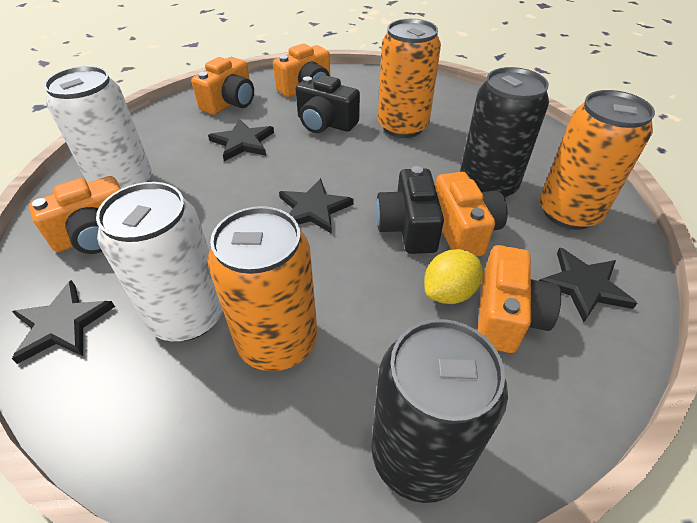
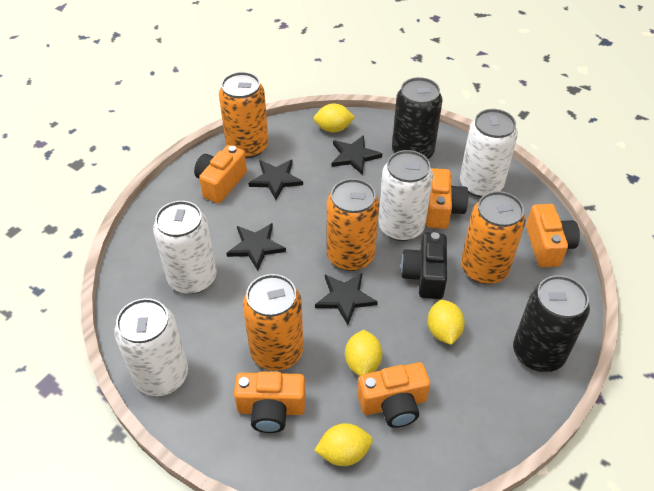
black camera: 2 -> 1
orange can: 3 -> 4
white can: 2 -> 4
yellow lemon: 1 -> 4

